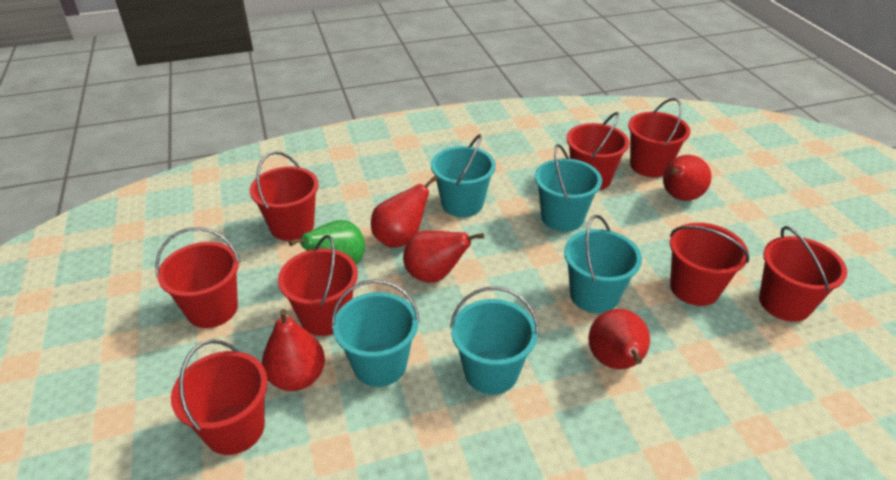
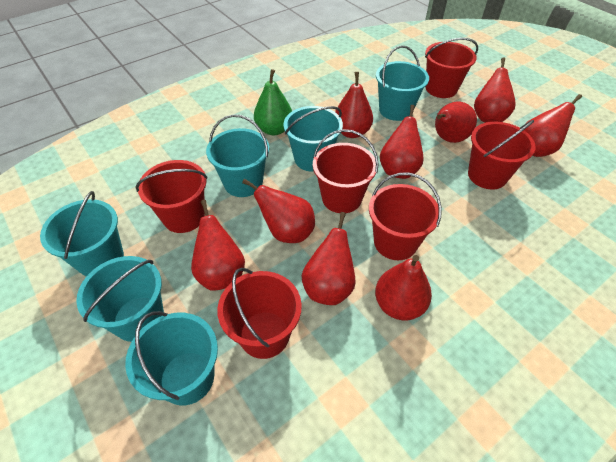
red bucket: 8 -> 6
red pear: 5 -> 9
turquoise bucket: 5 -> 6

